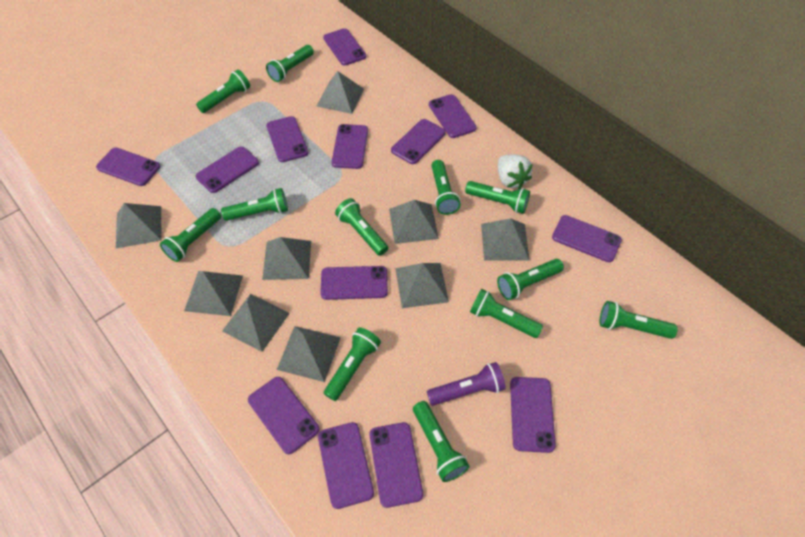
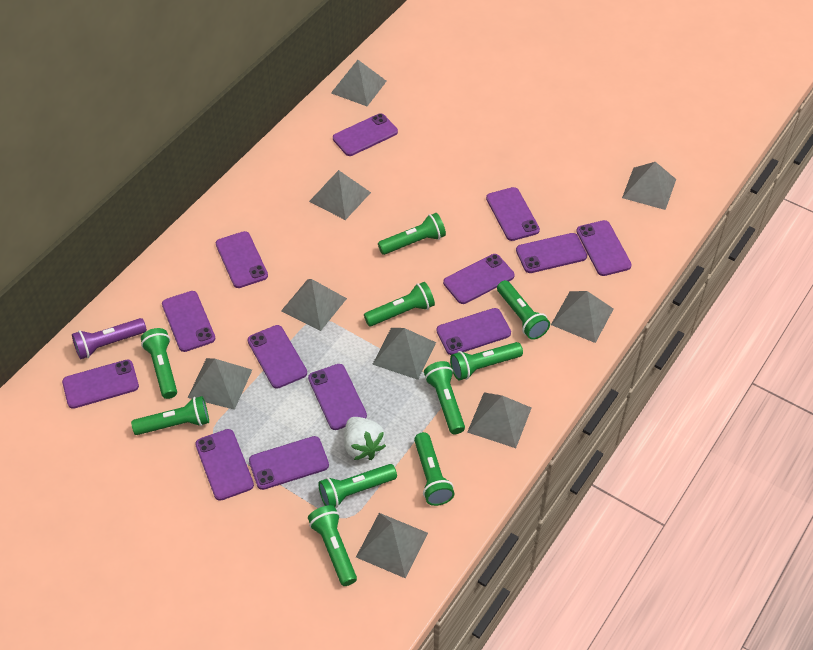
green flashlight: 12 -> 10

